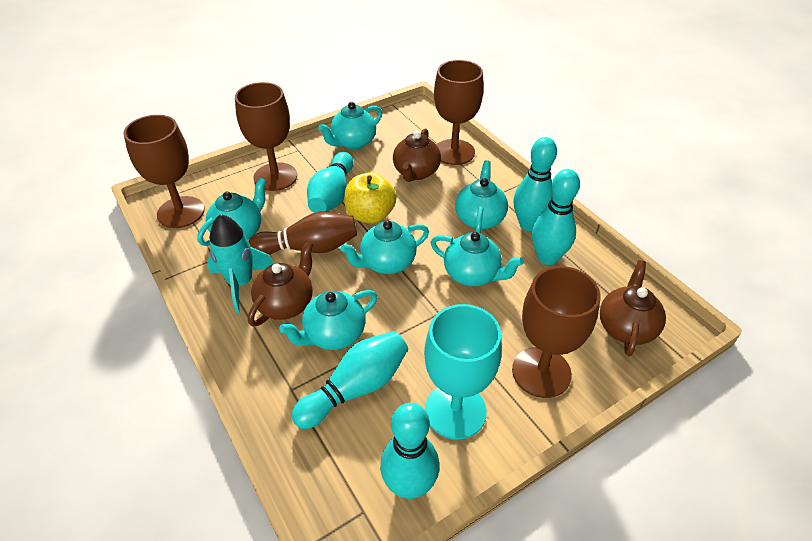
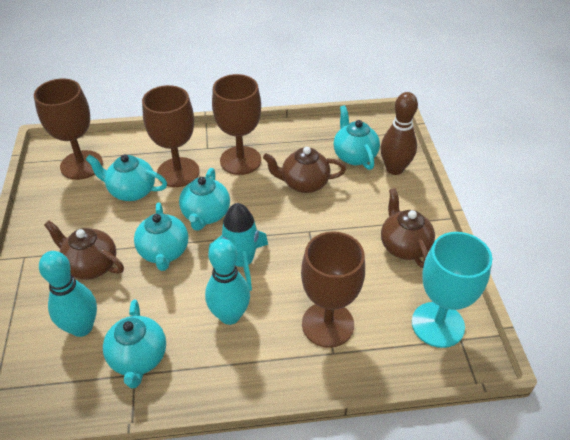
turquoise bowling pin: 5 -> 2
turquoise teapot: 6 -> 5
yellow apple: 1 -> 0

